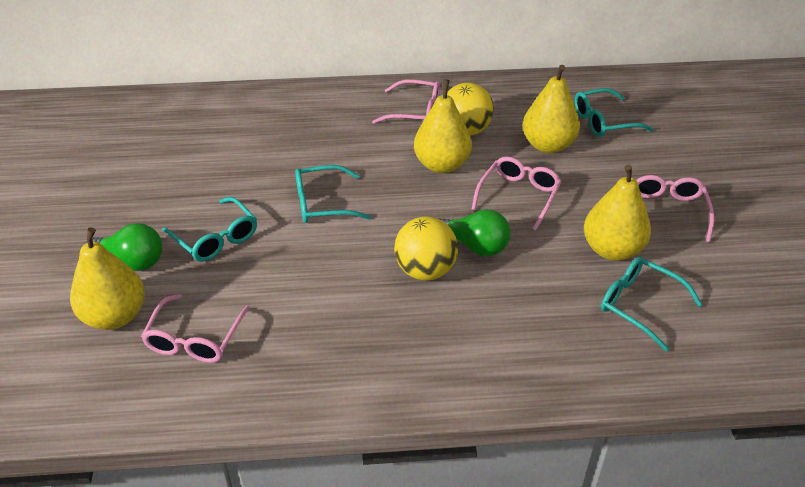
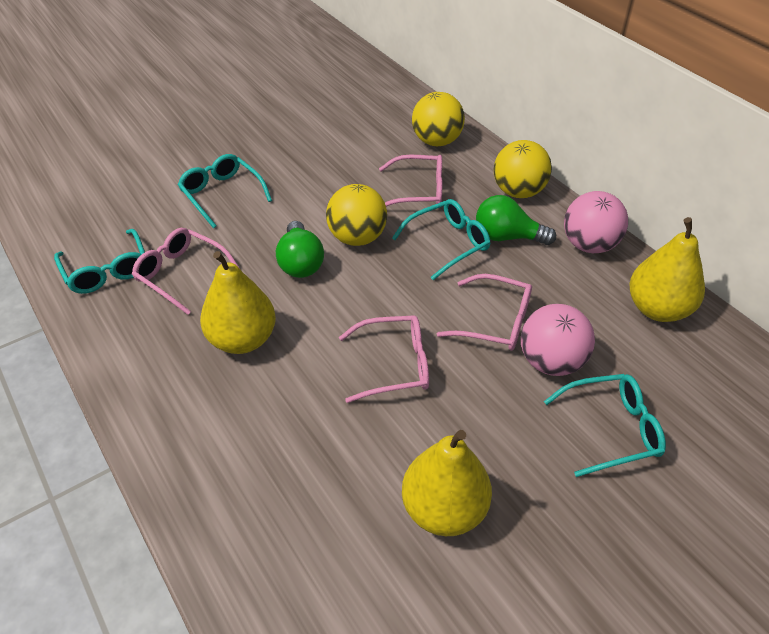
pink ball: 0 -> 2
yellow ball: 2 -> 3
yellow pear: 4 -> 3

